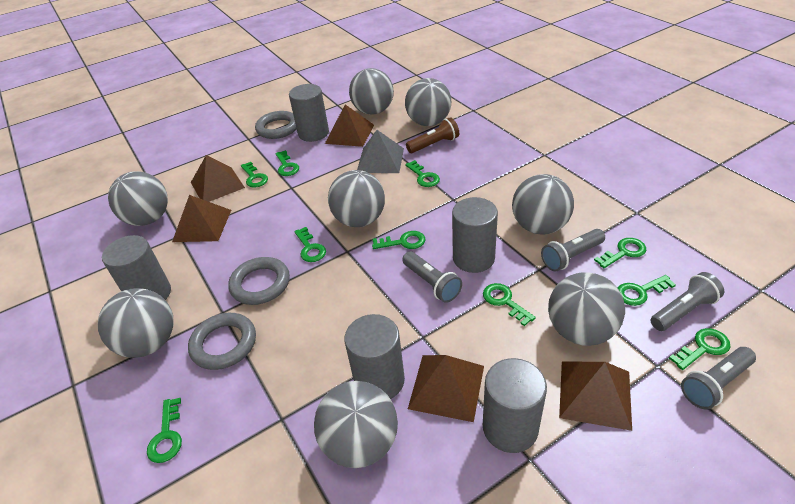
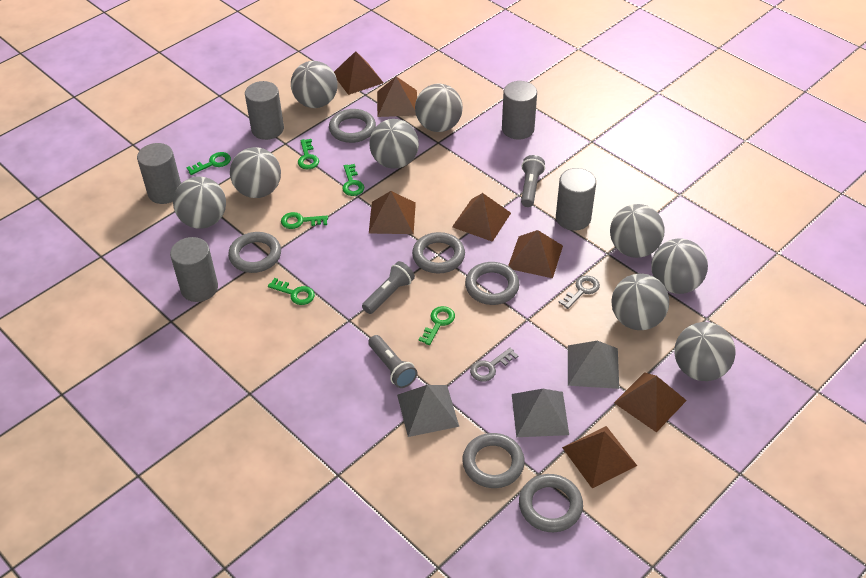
brown flashlight: 1 -> 0
brown pyramid: 5 -> 7
green key: 10 -> 6
grey ball: 8 -> 9
grey flashlight: 4 -> 3
grey key: 0 -> 2
grey pyramid: 1 -> 3
grey ring: 3 -> 6

